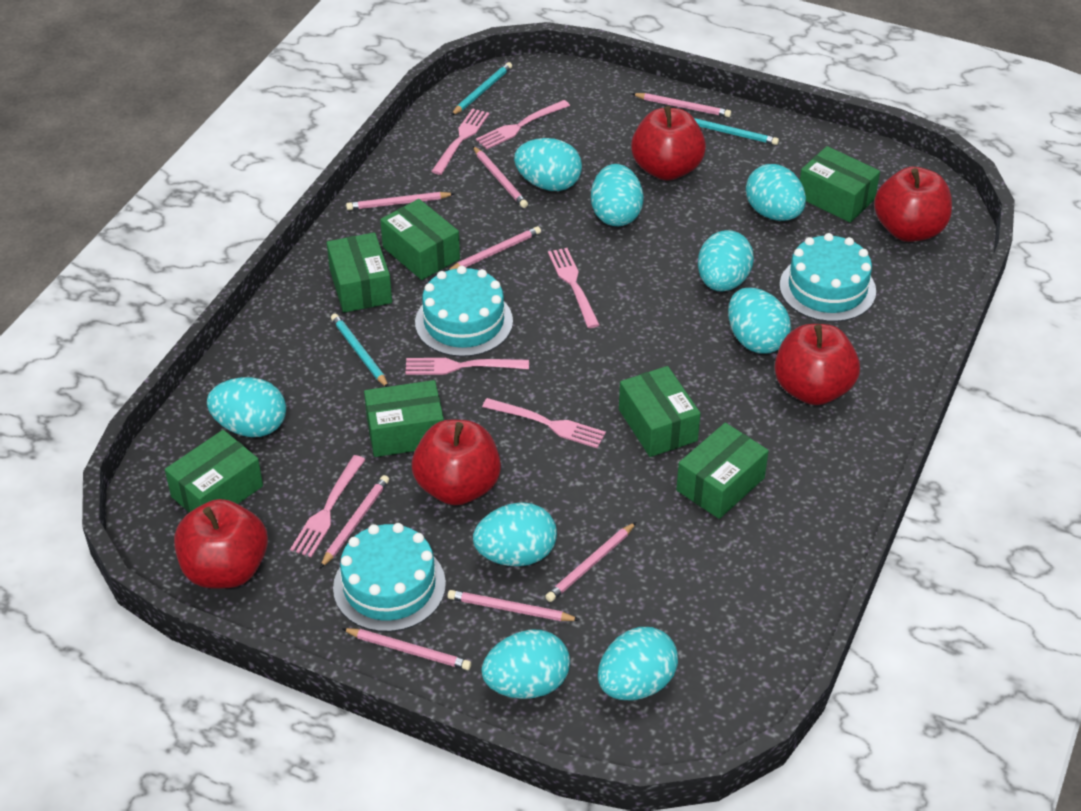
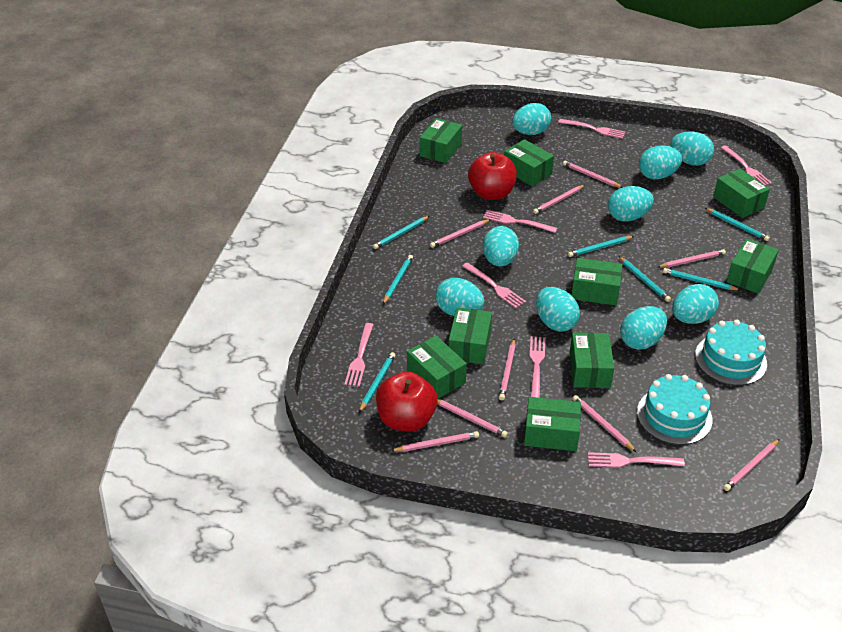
green box: 7 -> 9
pink fork: 6 -> 7
pink pencil: 8 -> 9
red apple: 5 -> 2
turquoise cake: 3 -> 2
turquoise pencil: 3 -> 7

